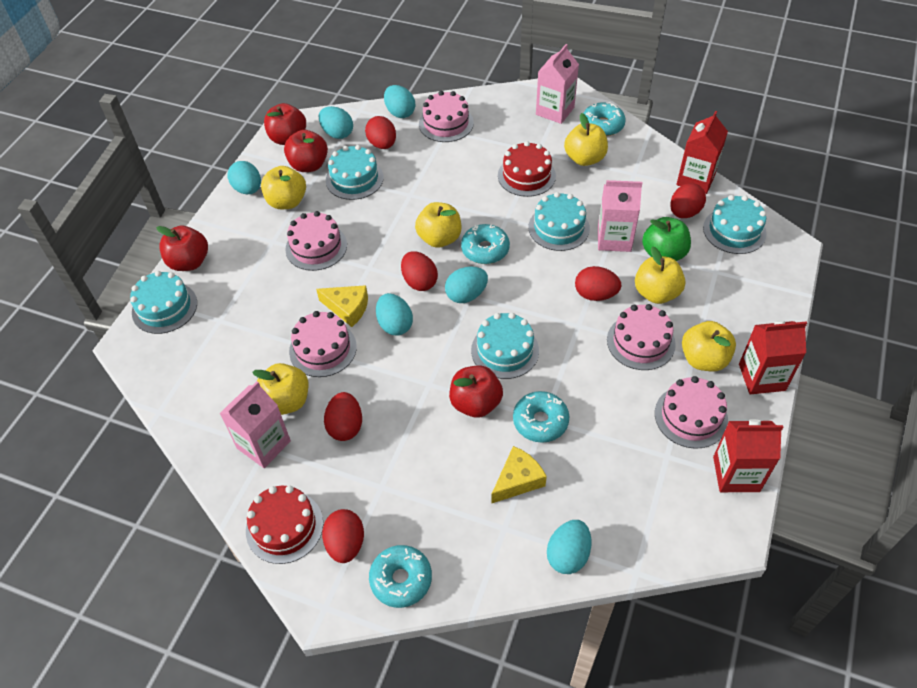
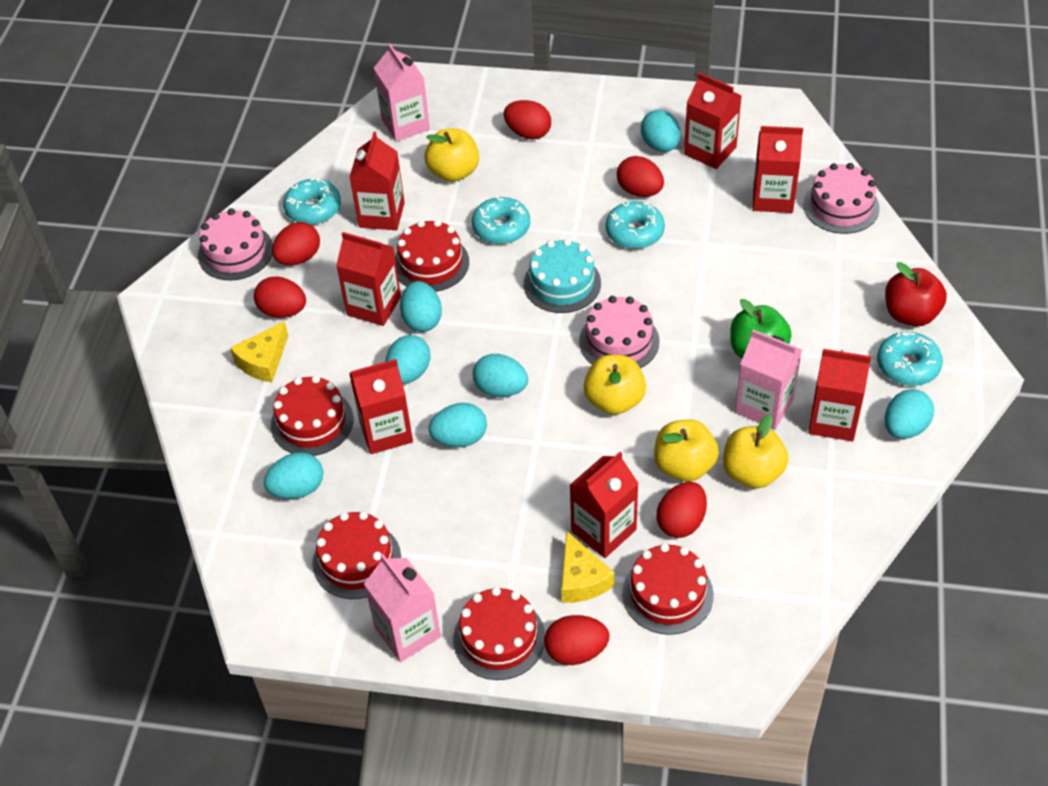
pink cake: 5 -> 3
red apple: 4 -> 1
red cake: 2 -> 5
red carton: 3 -> 7
turquoise cake: 5 -> 1
turquoise egg: 6 -> 7
yellow apple: 6 -> 4

